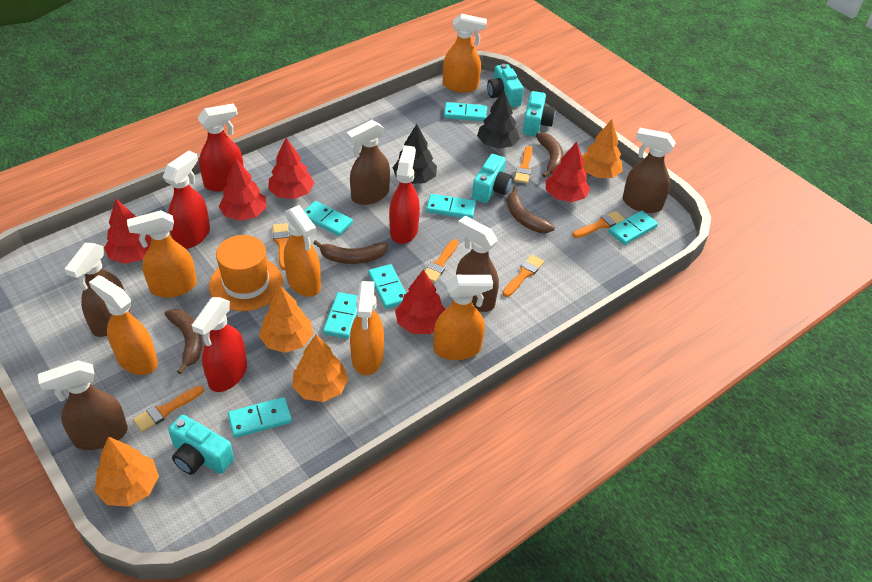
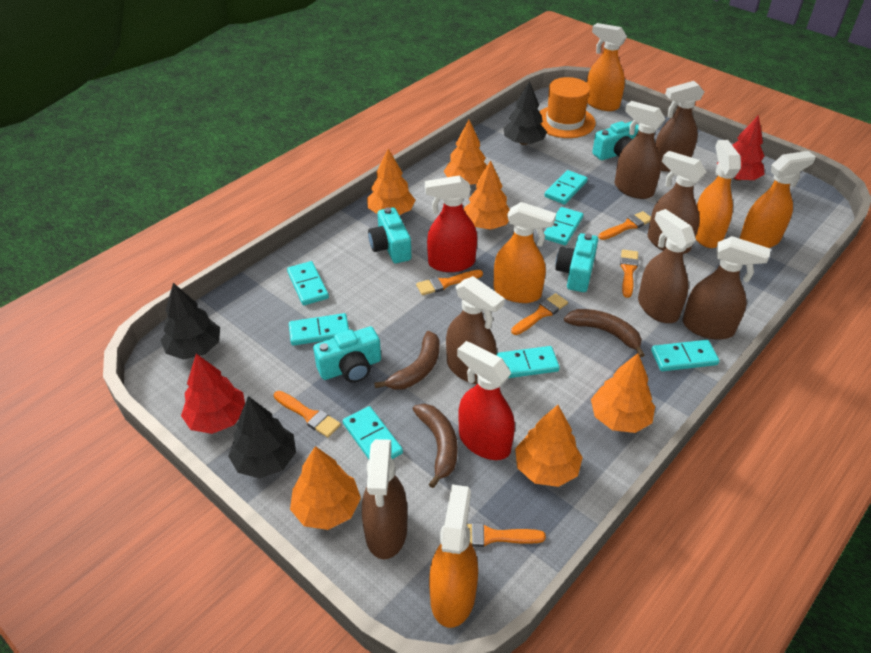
black tree: 2 -> 3
brown banana: 4 -> 3
brown spray bottle: 5 -> 7
orange spray bottle: 6 -> 5
orange tree: 4 -> 6
red spray bottle: 4 -> 2
red tree: 5 -> 2

